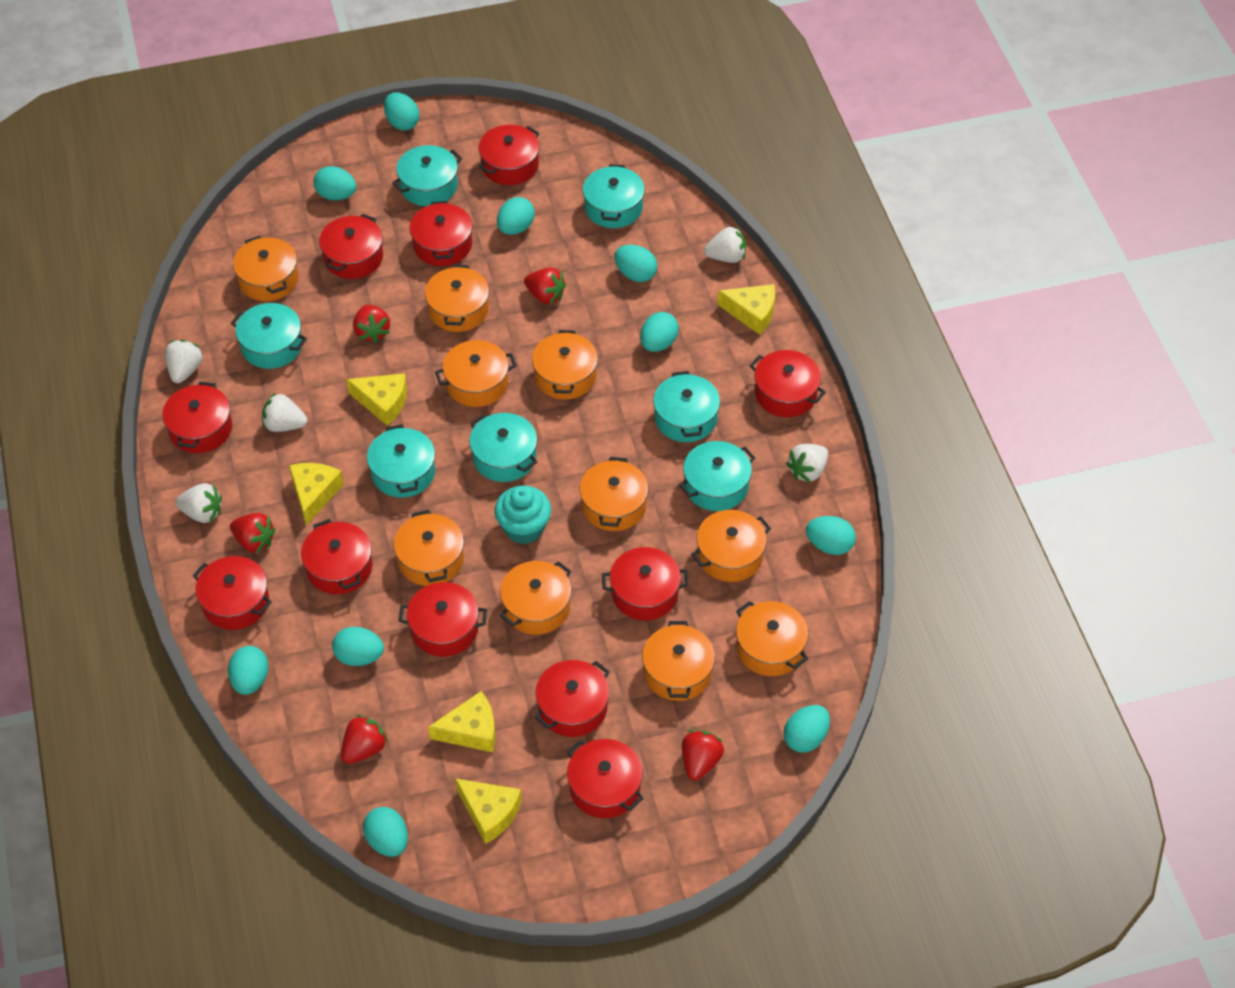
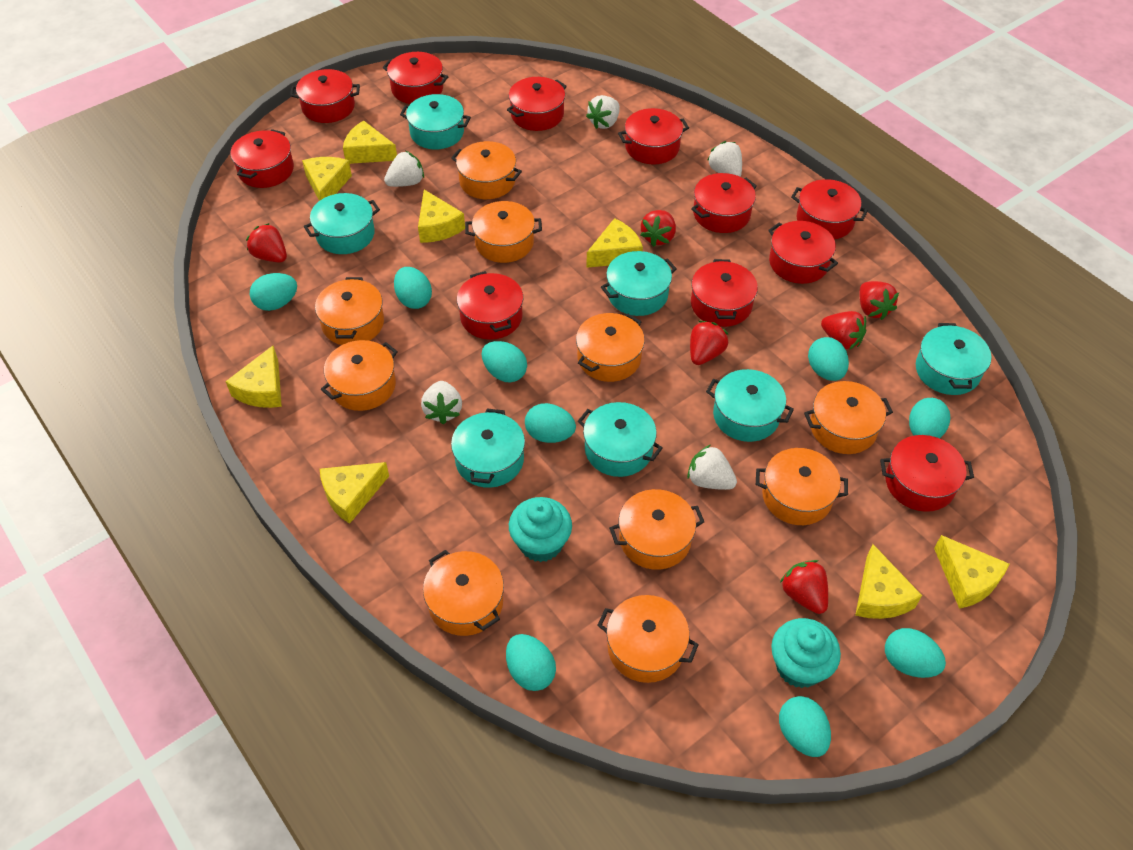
red strawberry: 5 -> 6
turquoise cupcake: 1 -> 2
turquoise egg: 10 -> 9
yellow cheese: 5 -> 8

